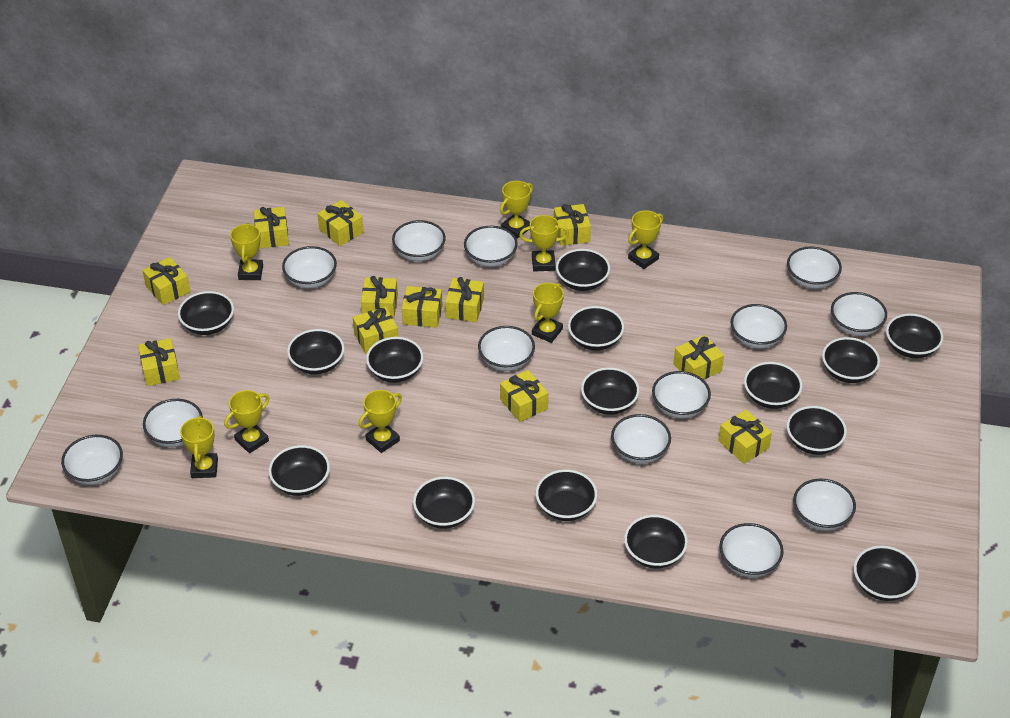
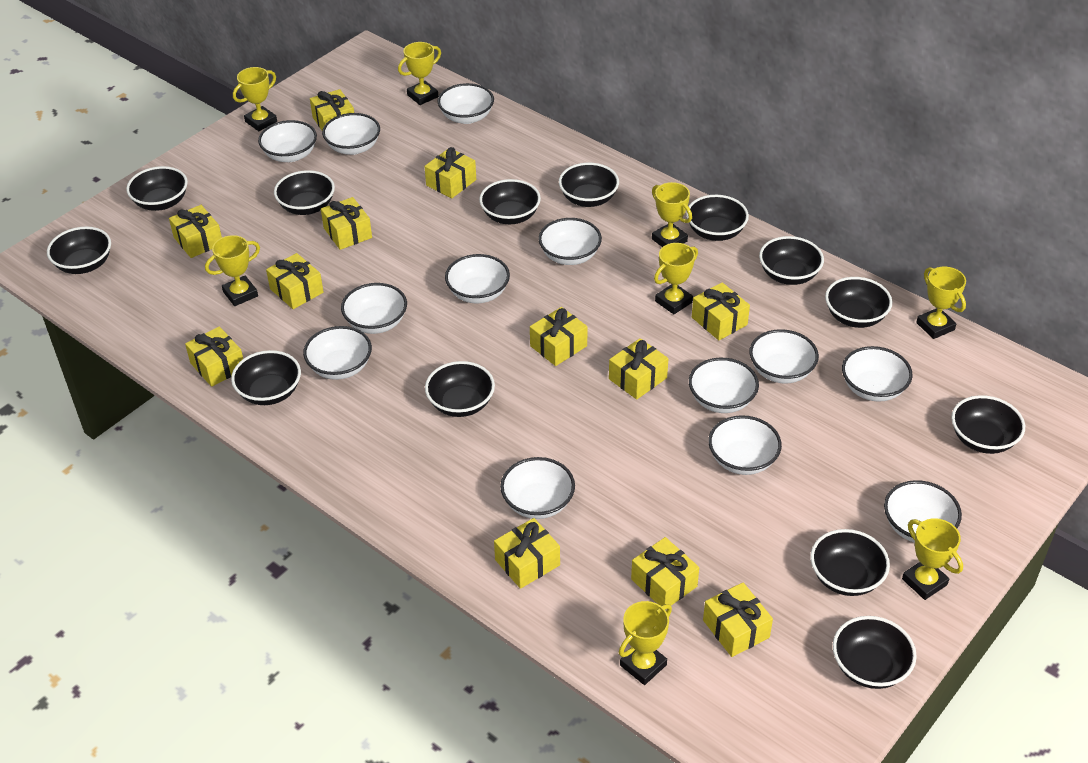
black bowl: 15 -> 13

